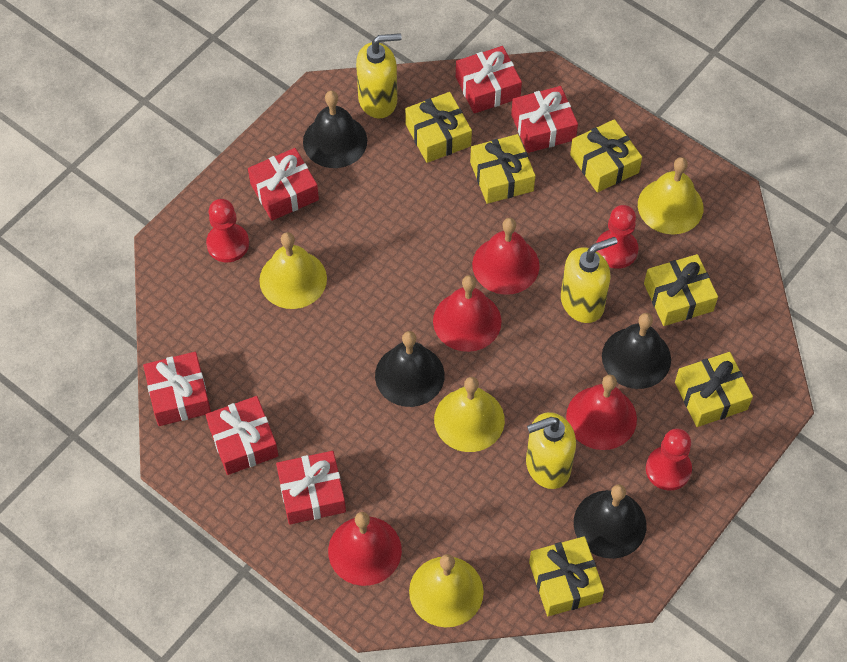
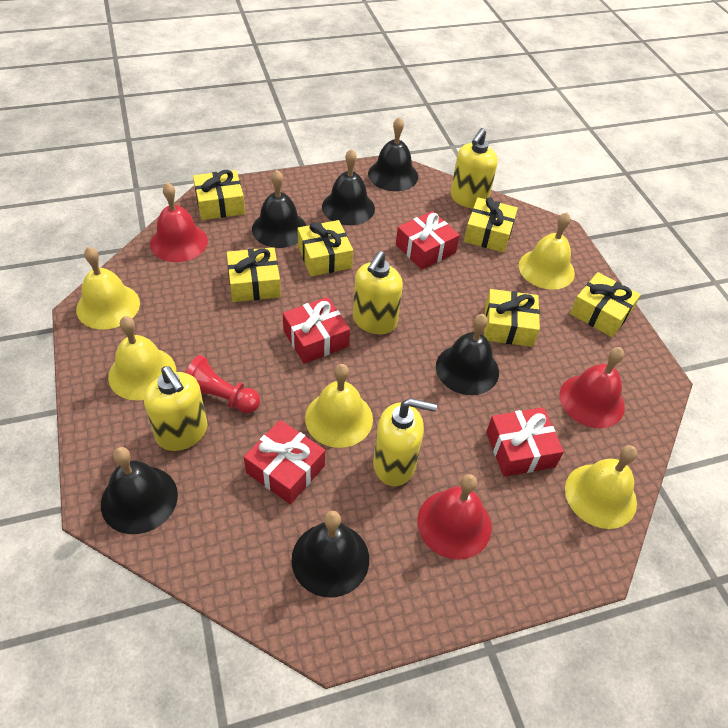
black bell: 4 -> 6
red bell: 4 -> 3
red gift: 6 -> 4
red pawn: 3 -> 1
yellow bell: 4 -> 5
yellow soap dispenser: 3 -> 4

